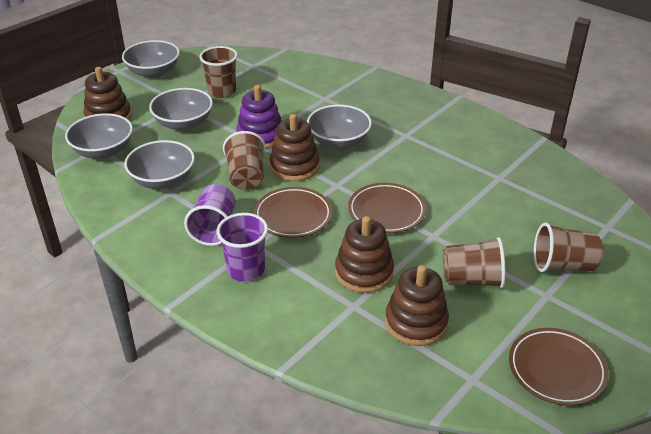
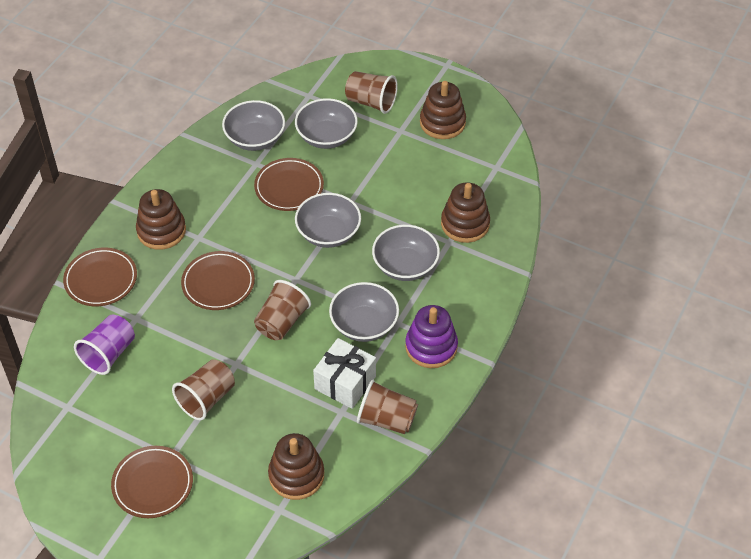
brown plate: 3 -> 4
purple cup: 2 -> 1
white gift: 0 -> 1

